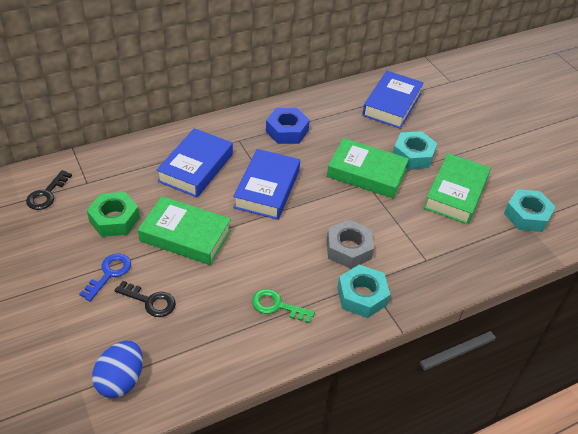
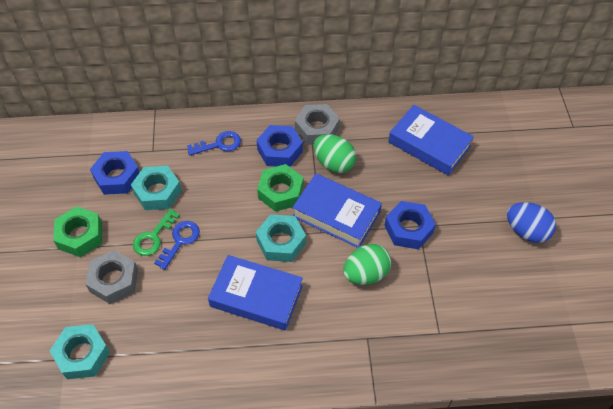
black key: 2 -> 0
blue key: 1 -> 2
blue nut: 1 -> 3
green book: 3 -> 0
green egg: 0 -> 2
green nut: 1 -> 2
grey nut: 1 -> 2

